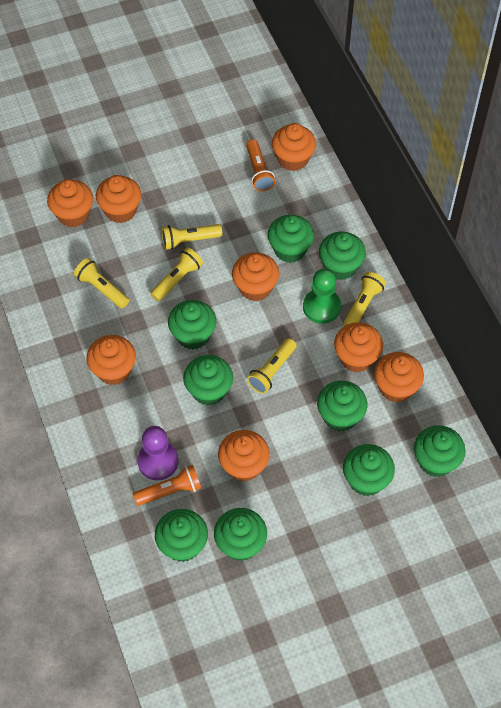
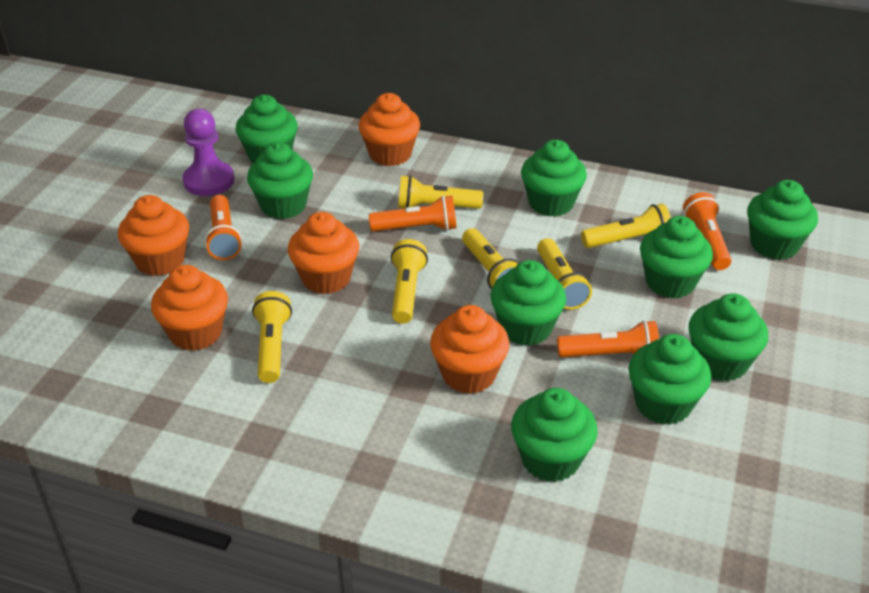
green pawn: 1 -> 0
orange cupcake: 8 -> 5
orange flashlight: 2 -> 4
yellow flashlight: 5 -> 6

